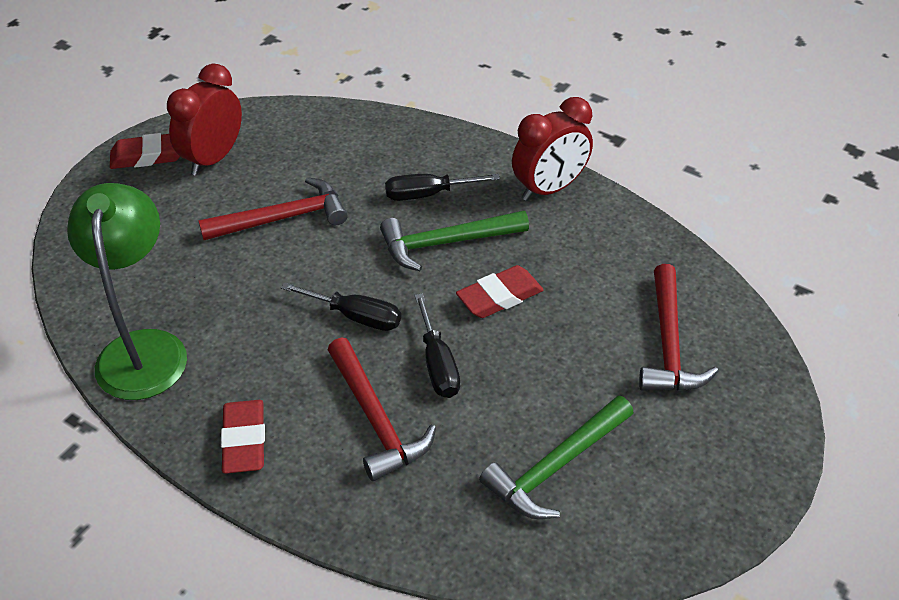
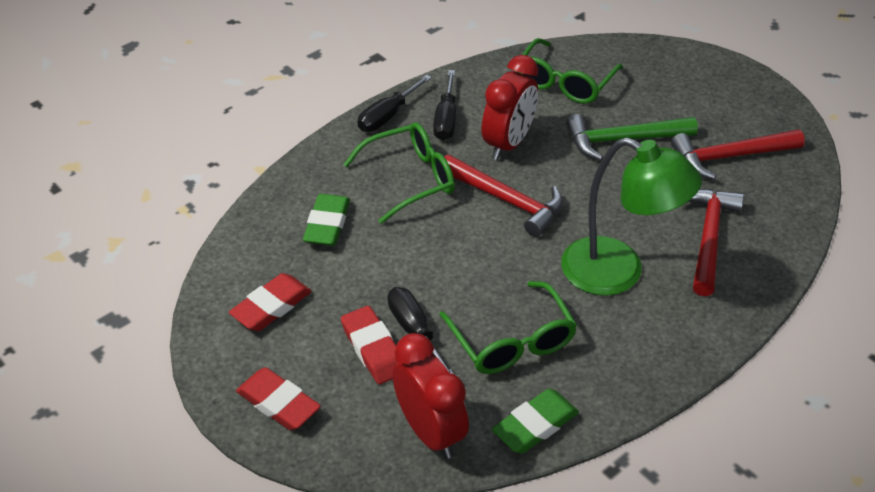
green eraser: 0 -> 2
green glasses: 0 -> 3
green hammer: 2 -> 1

